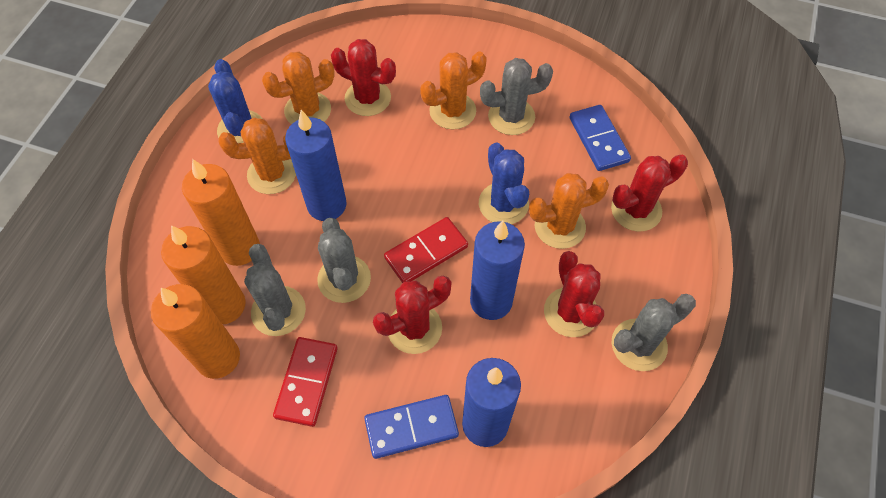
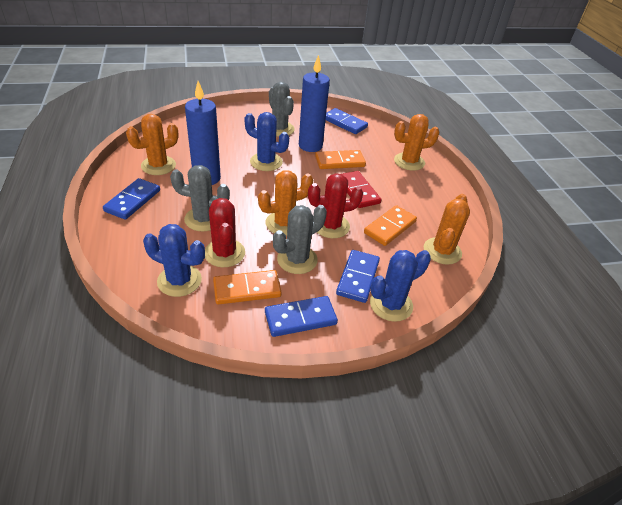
blue cactus: 2 -> 3
blue candle: 3 -> 2
blue domino: 2 -> 4
grey cactus: 4 -> 3
orange candle: 3 -> 0
orange domino: 0 -> 3
red cactus: 4 -> 2
red domino: 2 -> 1

